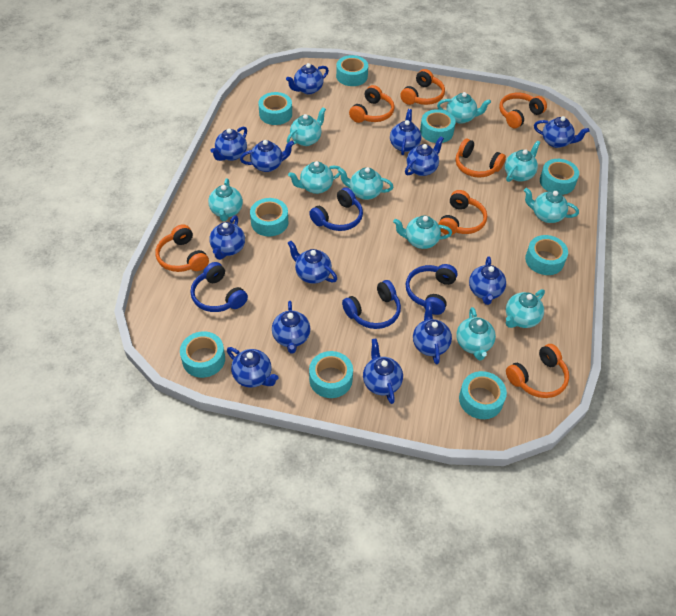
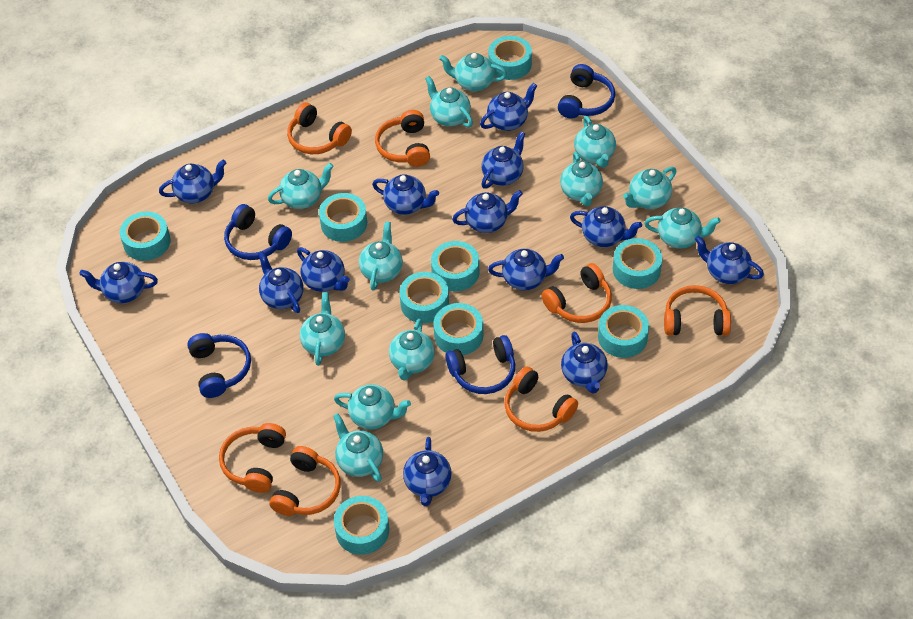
turquoise teapot: 10 -> 12

